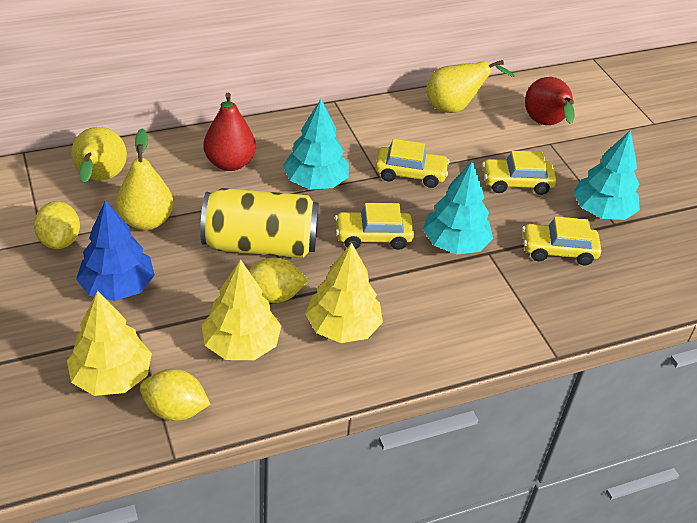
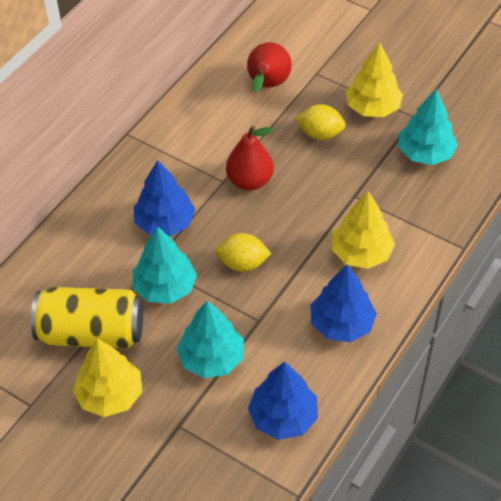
blue tree: 1 -> 3
yellow car: 4 -> 0
yellow lemon: 3 -> 2
yellow pear: 3 -> 0

